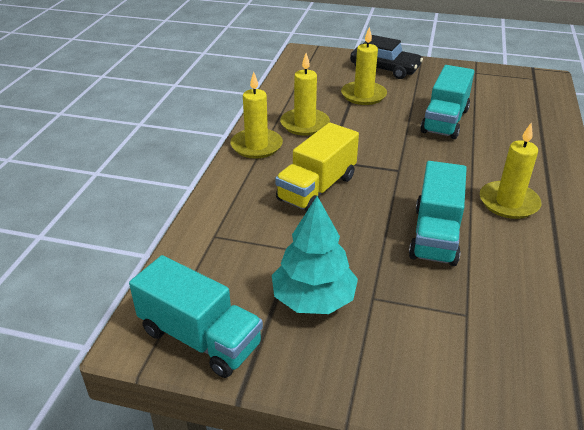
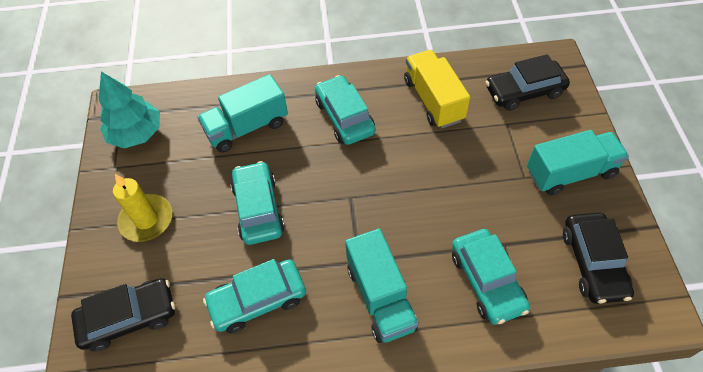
black car: 1 -> 3
turquoise car: 0 -> 4
yellow candle: 4 -> 1

